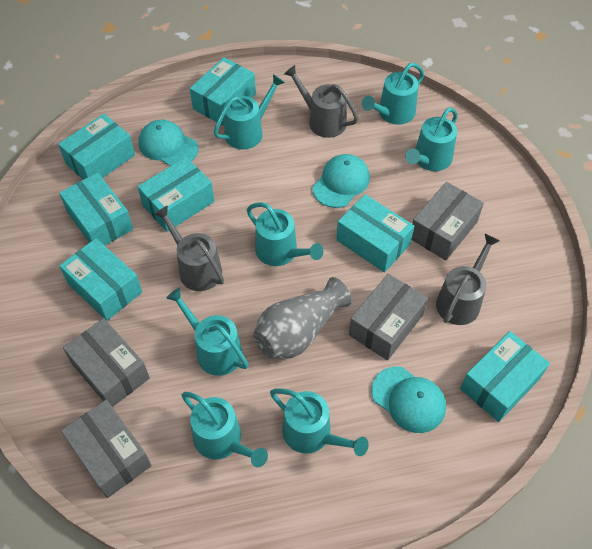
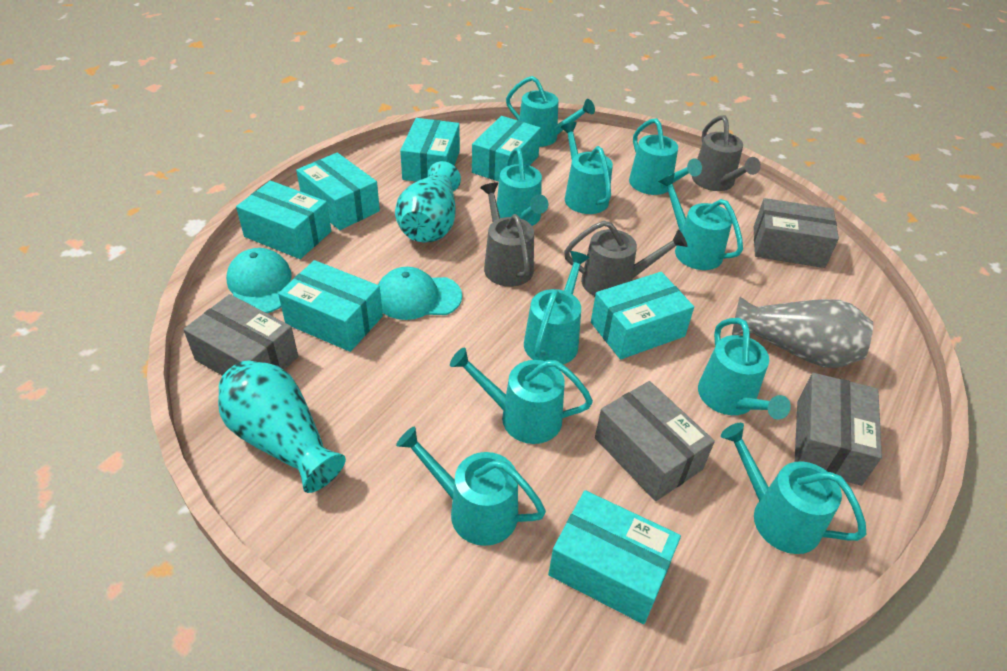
turquoise cap: 3 -> 2
turquoise vase: 0 -> 2
turquoise watering can: 7 -> 10

